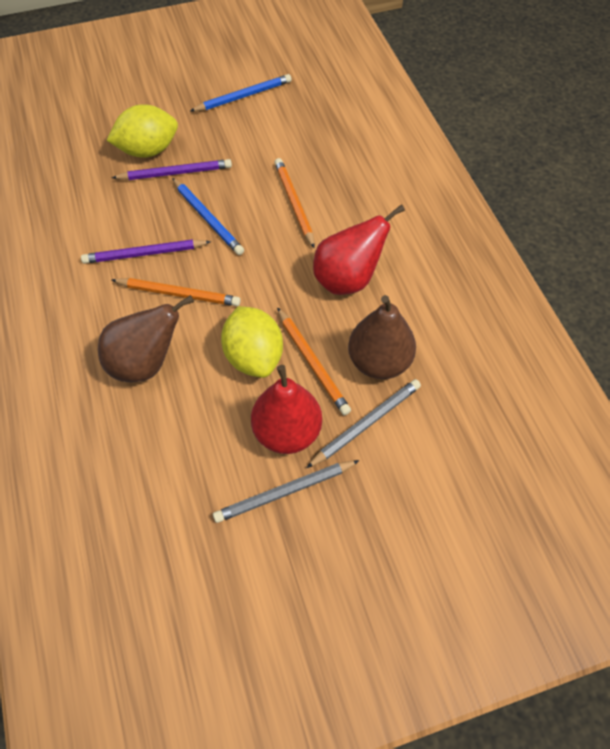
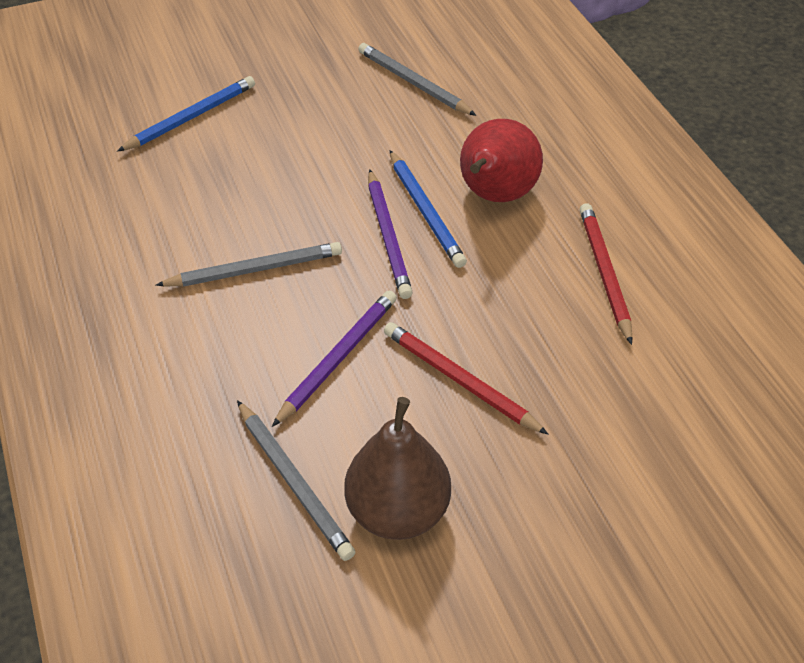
brown pear: 2 -> 1
grey pencil: 2 -> 3
orange pencil: 3 -> 0
red pear: 2 -> 1
red pencil: 0 -> 2
yellow lemon: 2 -> 0

